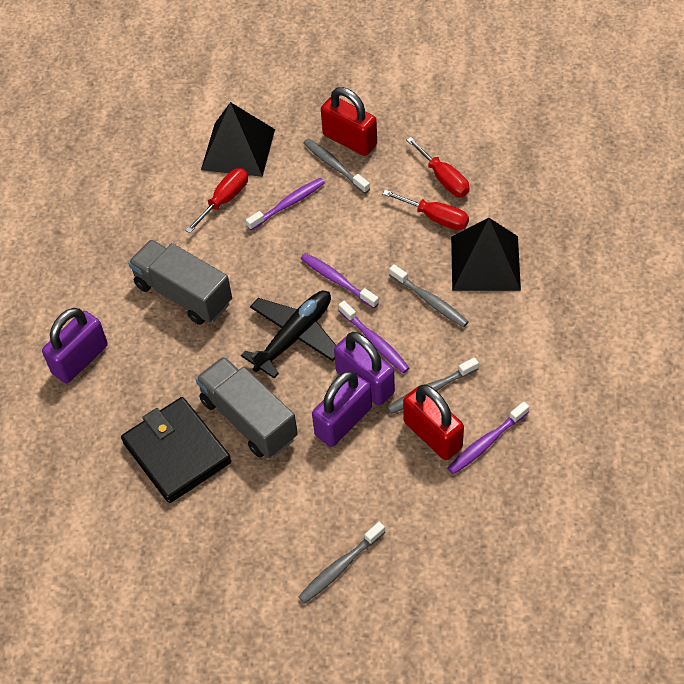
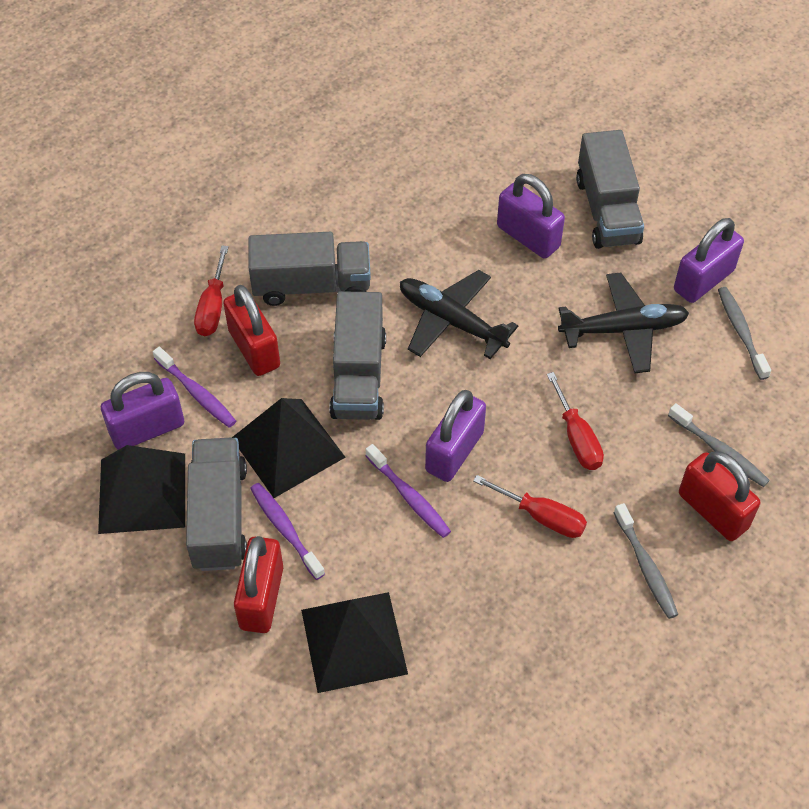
black plane: 1 -> 2
black pyramid: 2 -> 3
black wallet: 1 -> 0
grey toothbrush: 4 -> 3
grey truck: 2 -> 4
purple padlock: 3 -> 4
purple toothbrush: 4 -> 3
red padlock: 2 -> 3

